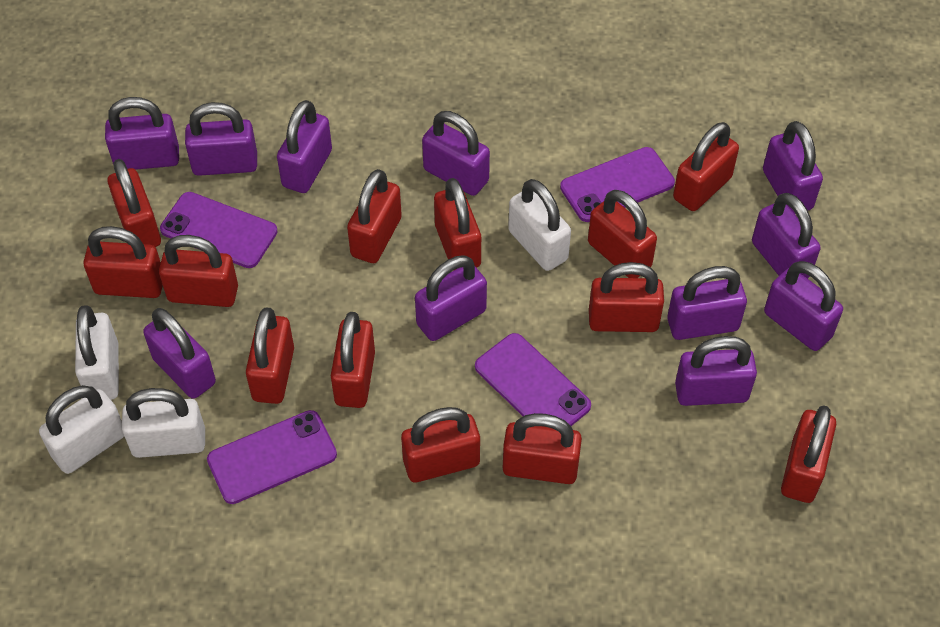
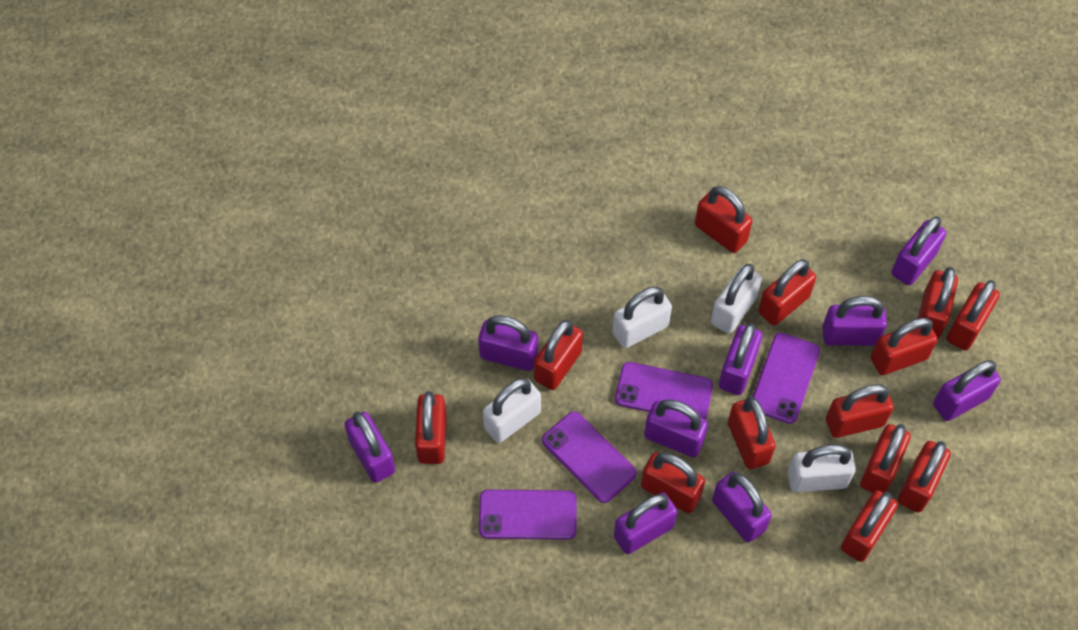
purple padlock: 11 -> 9

